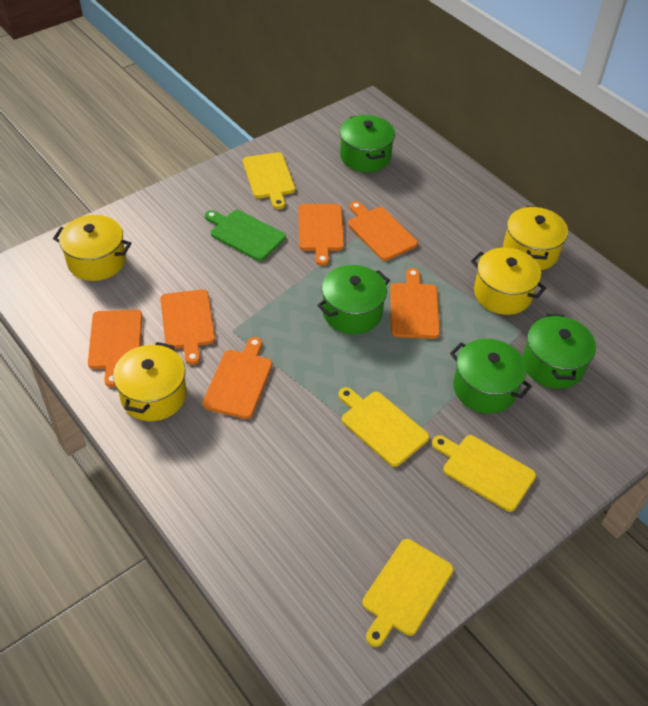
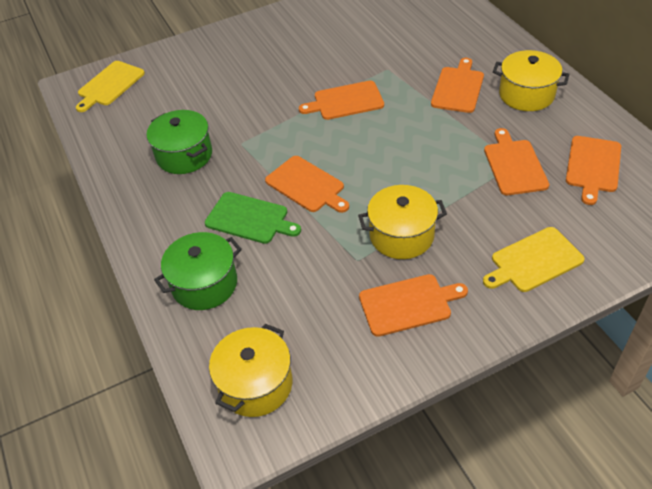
green pot: 4 -> 2
yellow cutting board: 4 -> 2
yellow pot: 4 -> 3

